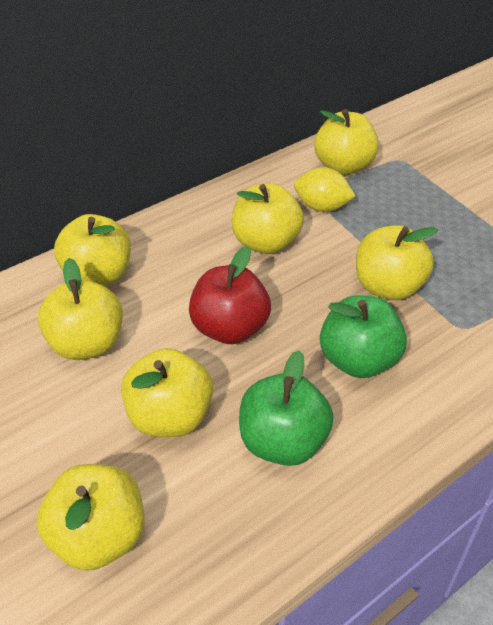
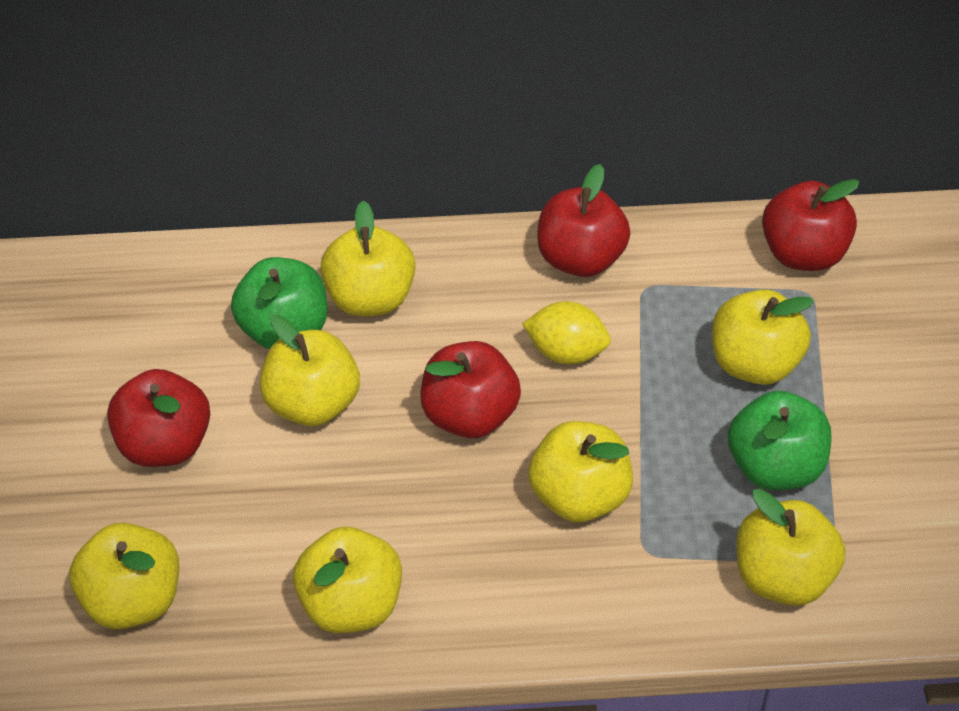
red apple: 1 -> 4

